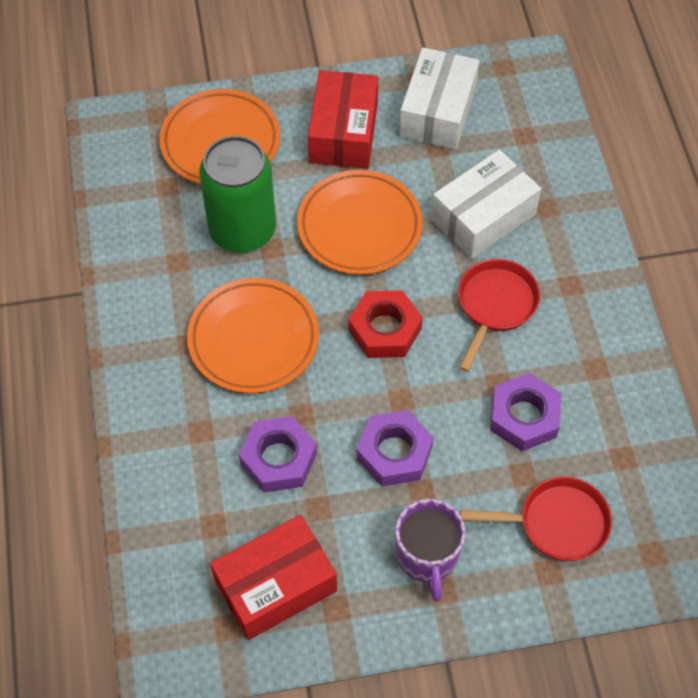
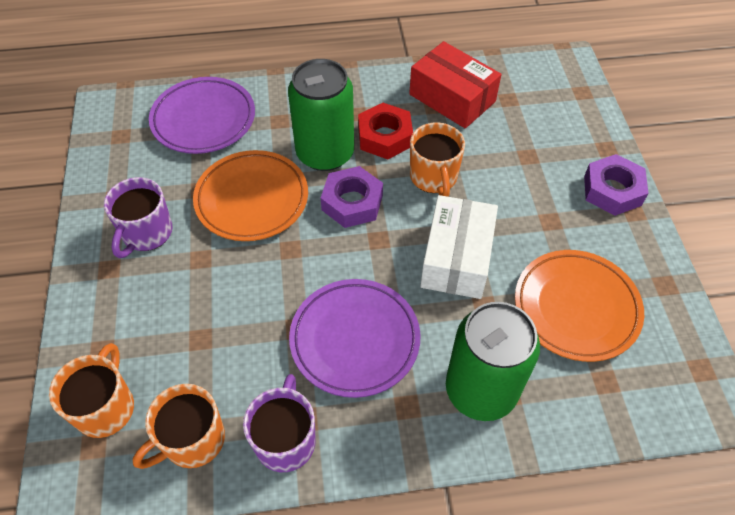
green can: 1 -> 2
orange mug: 0 -> 3
orange plate: 3 -> 2
purple mug: 1 -> 2
purple nut: 3 -> 2
purple plate: 0 -> 2
red box: 2 -> 1
red pan: 2 -> 0
white box: 2 -> 1

